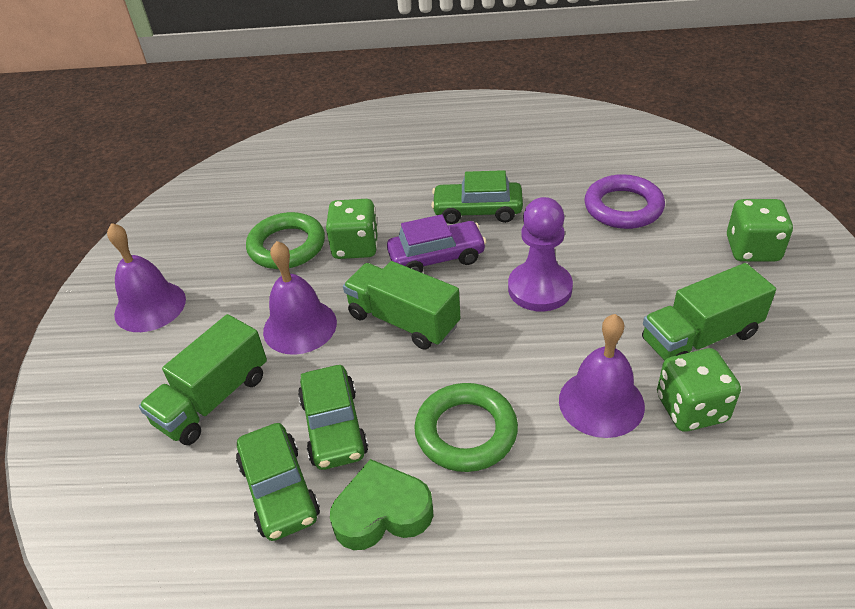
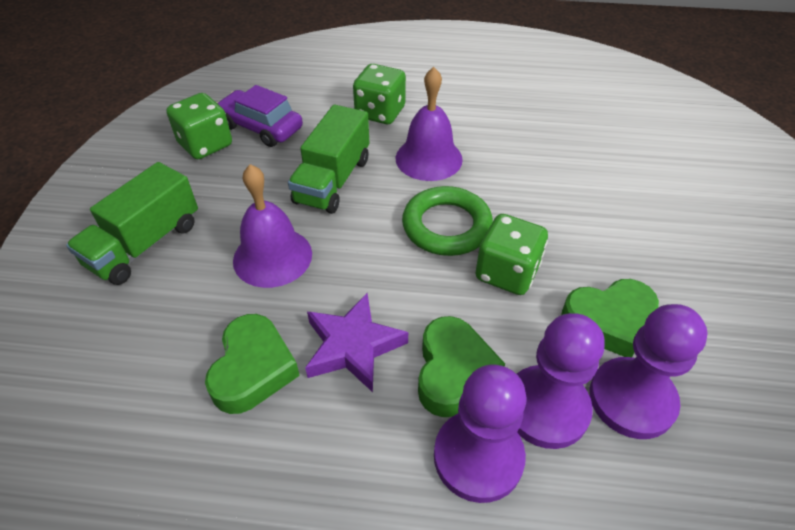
green car: 3 -> 0
green heart: 1 -> 3
green ring: 2 -> 1
green truck: 3 -> 2
purple bell: 3 -> 2
purple pawn: 1 -> 3
purple ring: 1 -> 0
purple star: 0 -> 1

